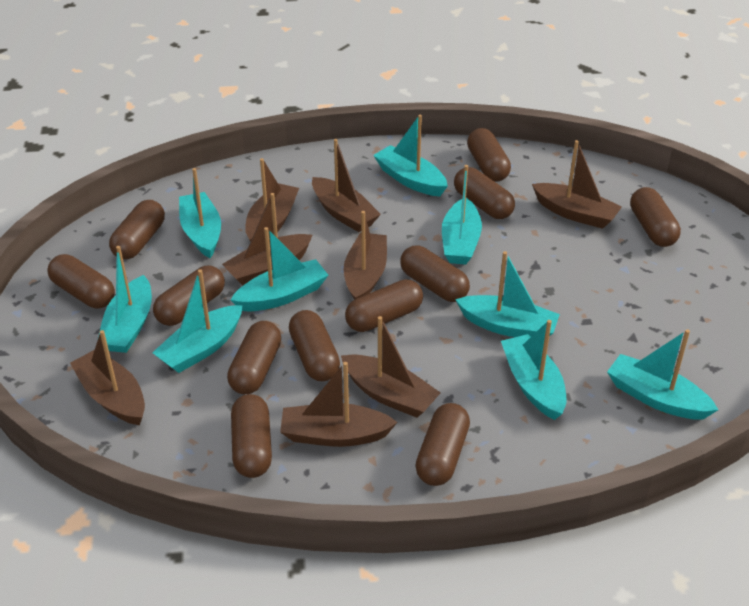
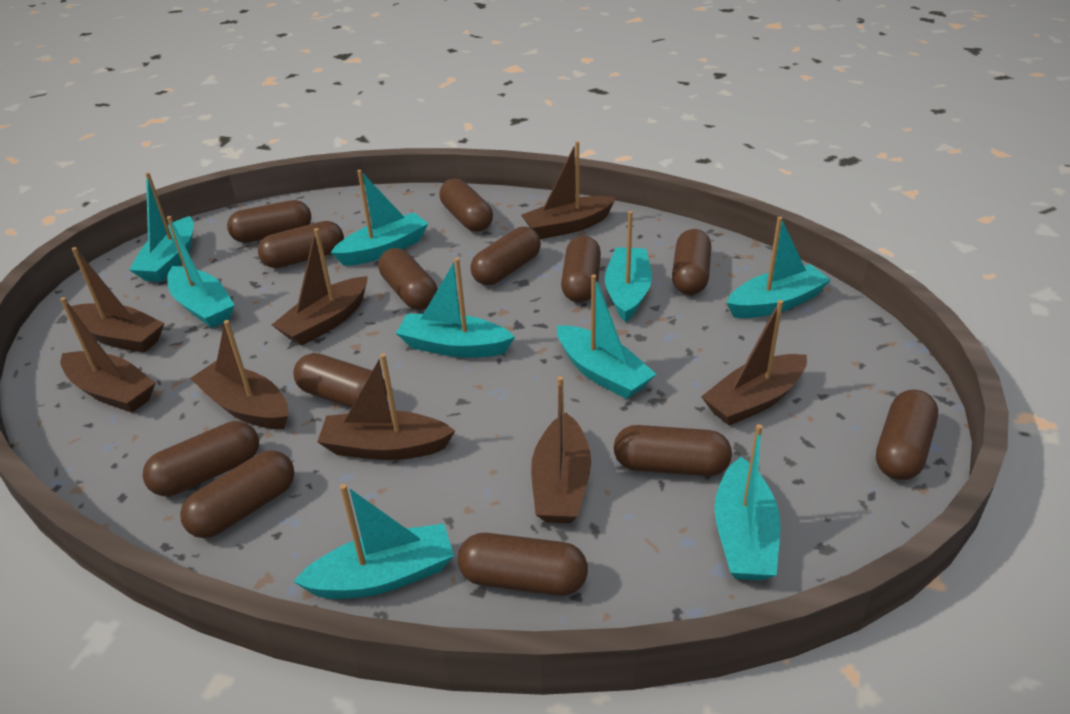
brown capsule: 12 -> 13

